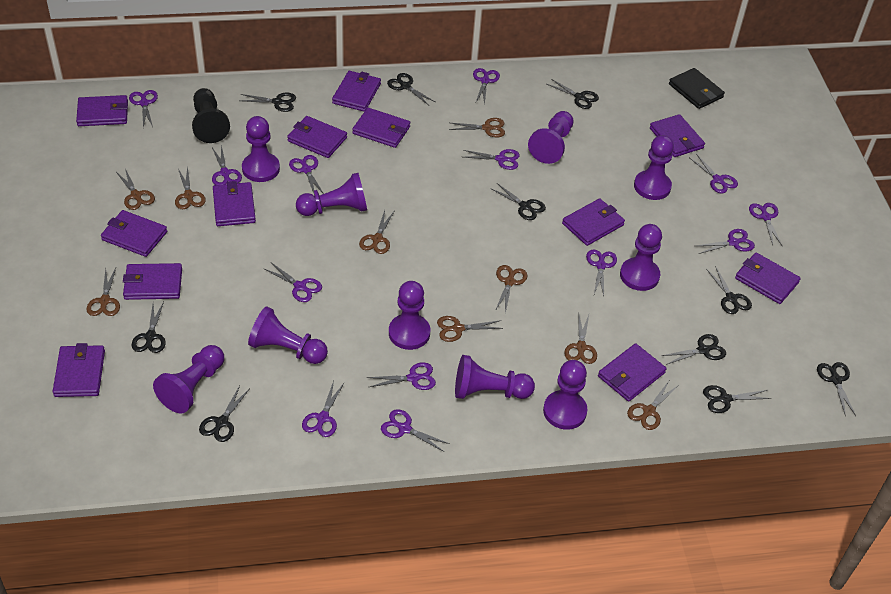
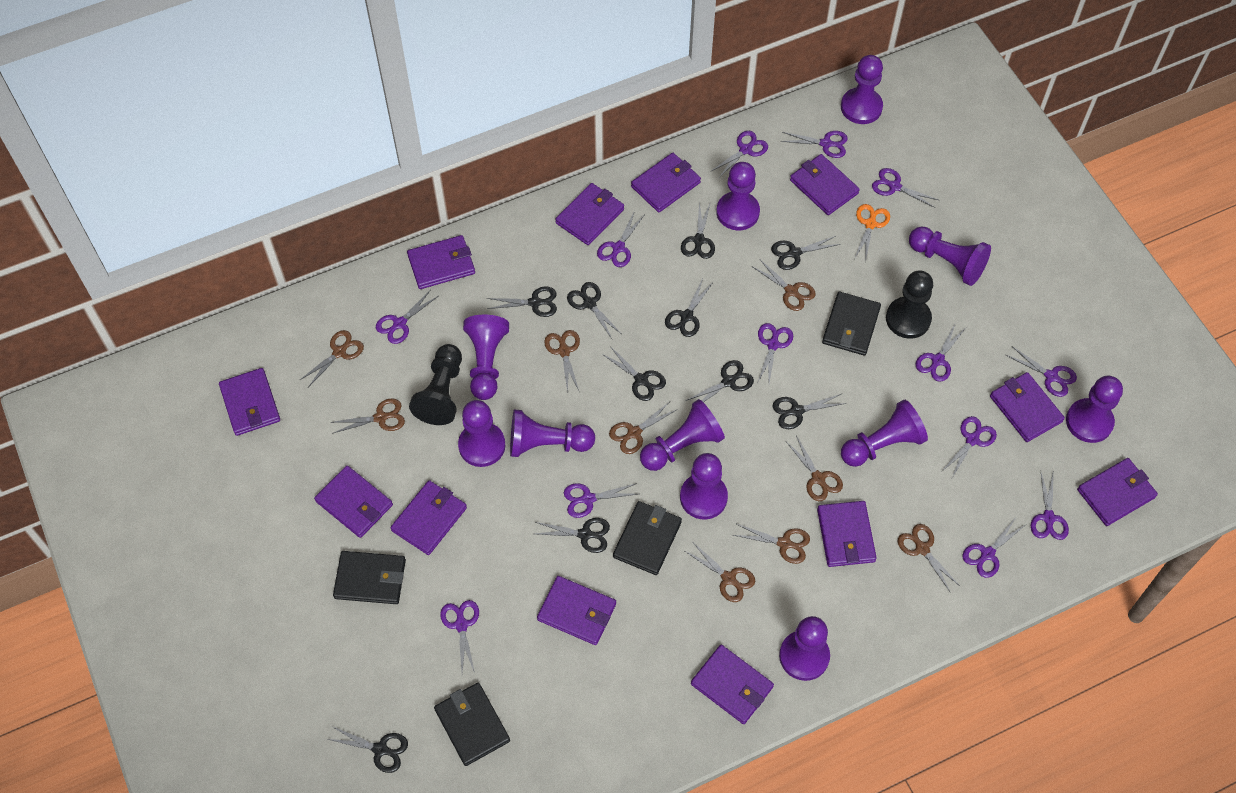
black pawn: 1 -> 2
black wallet: 1 -> 4
orange scissors: 0 -> 1
purple pawn: 10 -> 11

